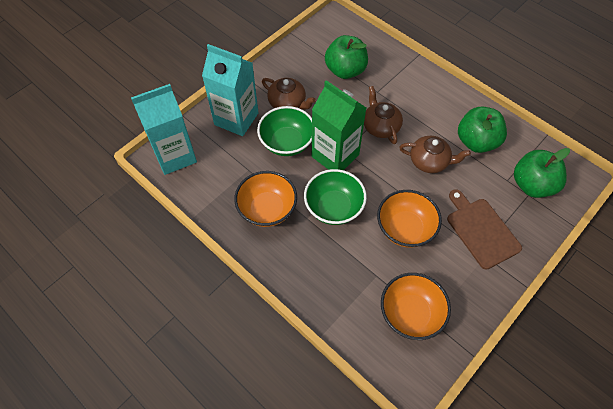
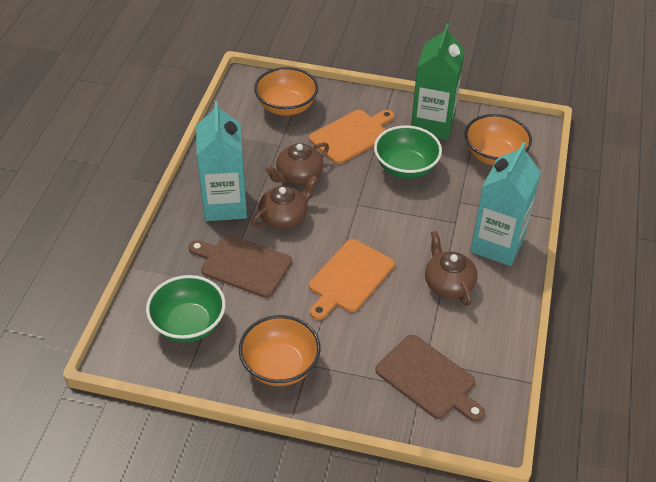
brown cutting board: 1 -> 2
green apple: 3 -> 0
orange cutting board: 0 -> 2

